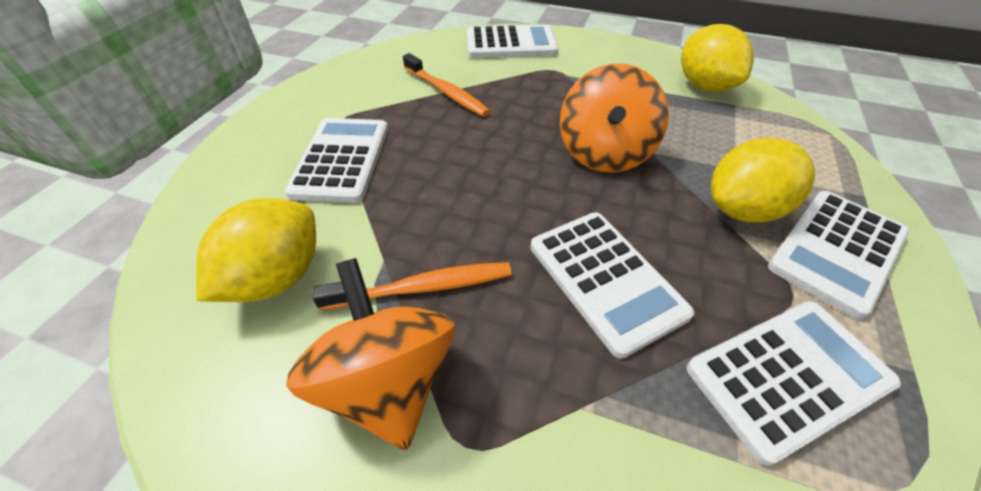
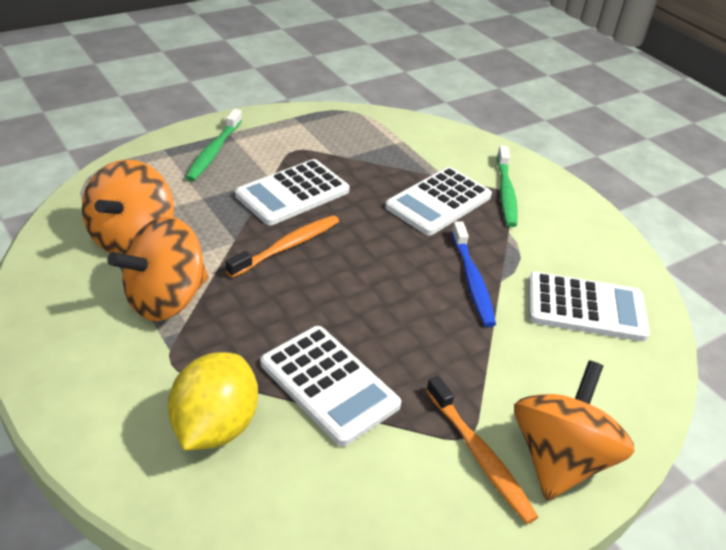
blue toothbrush: 0 -> 1
green toothbrush: 0 -> 2
orange spinning top: 2 -> 3
white calculator: 5 -> 4
yellow lemon: 3 -> 1

